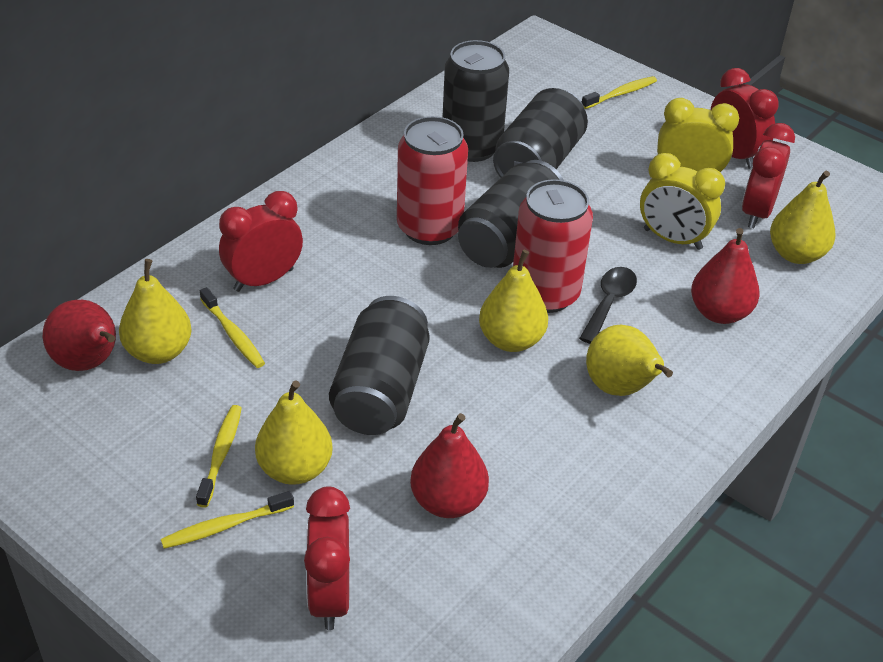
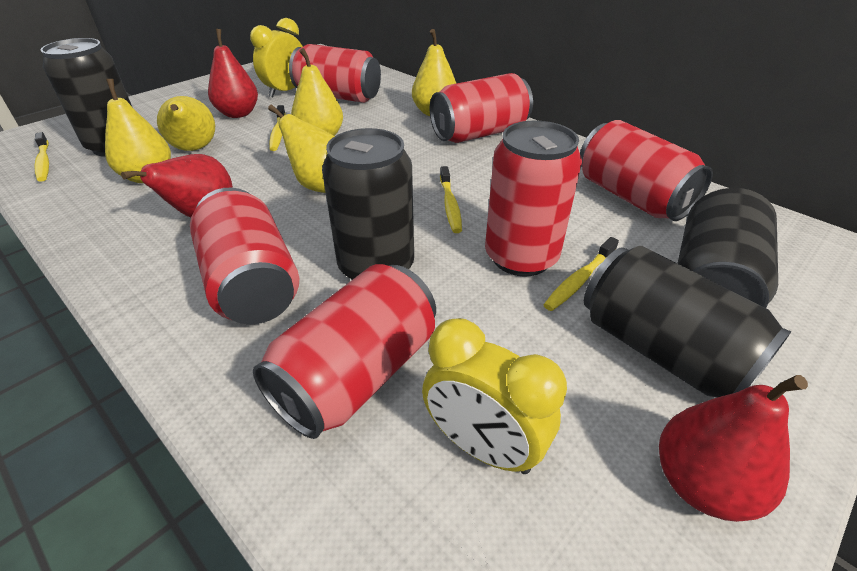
black spoon: 1 -> 0
red can: 2 -> 6
red clock: 4 -> 0

